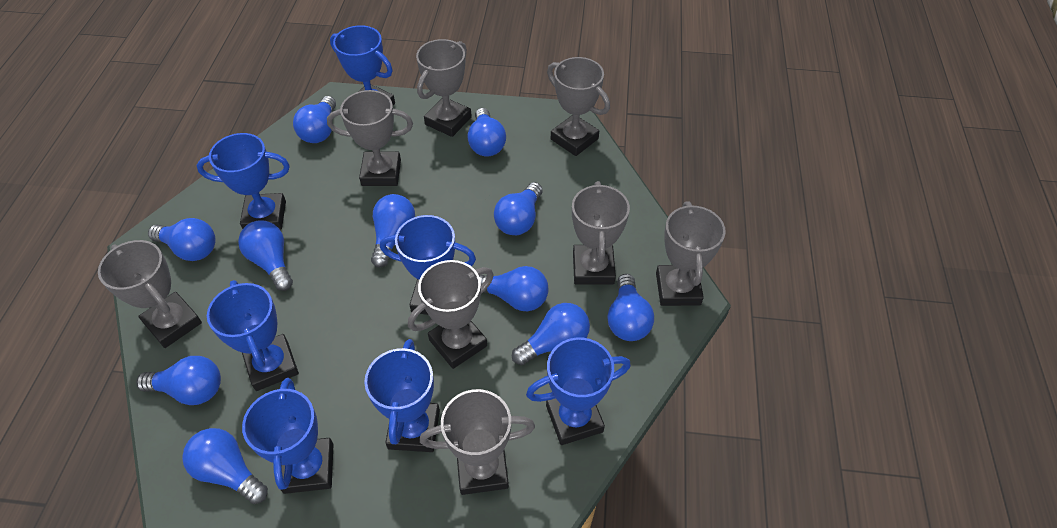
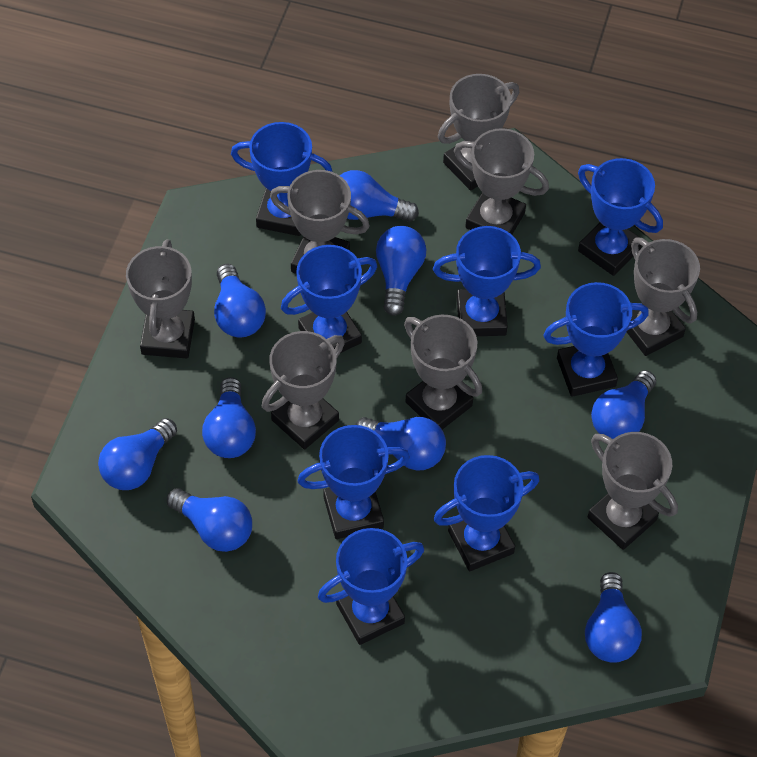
blue light bulb: 11 -> 9
blue trophy: 7 -> 8

